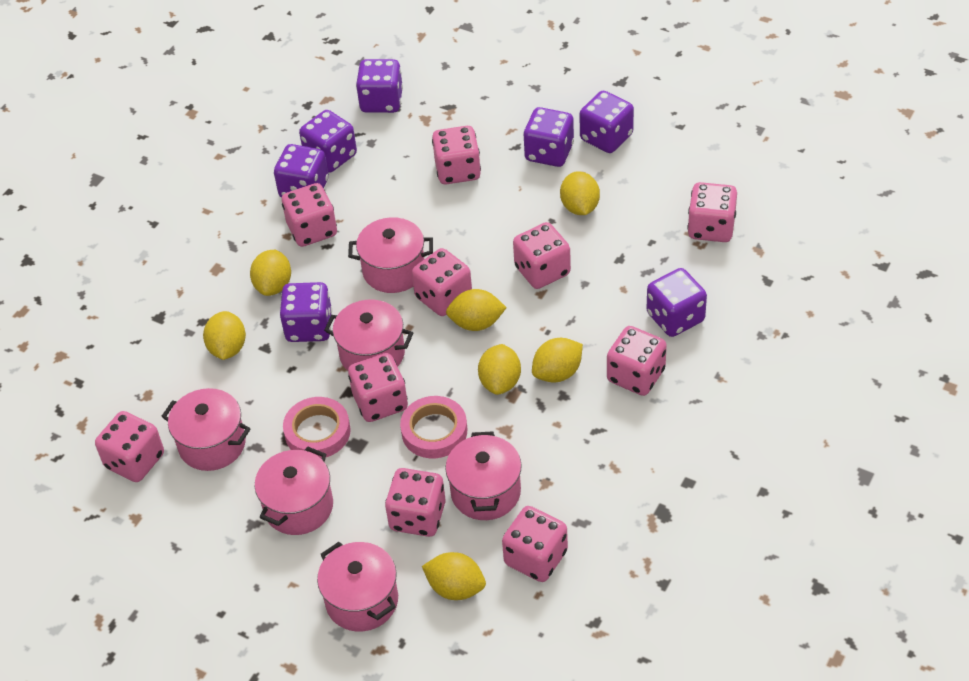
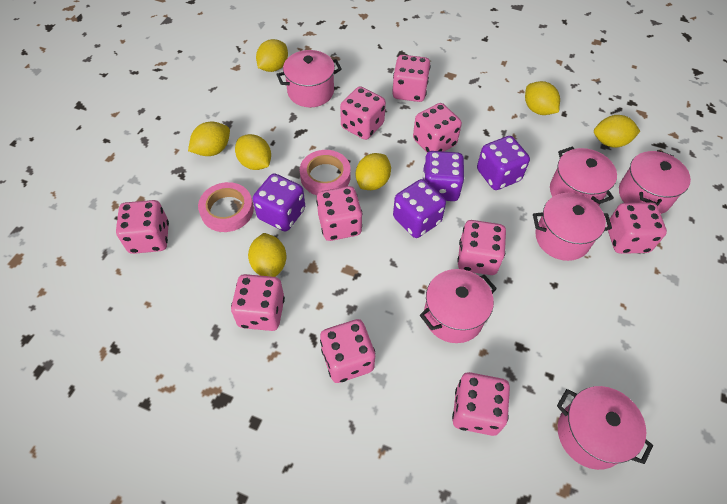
purple dice: 7 -> 4

